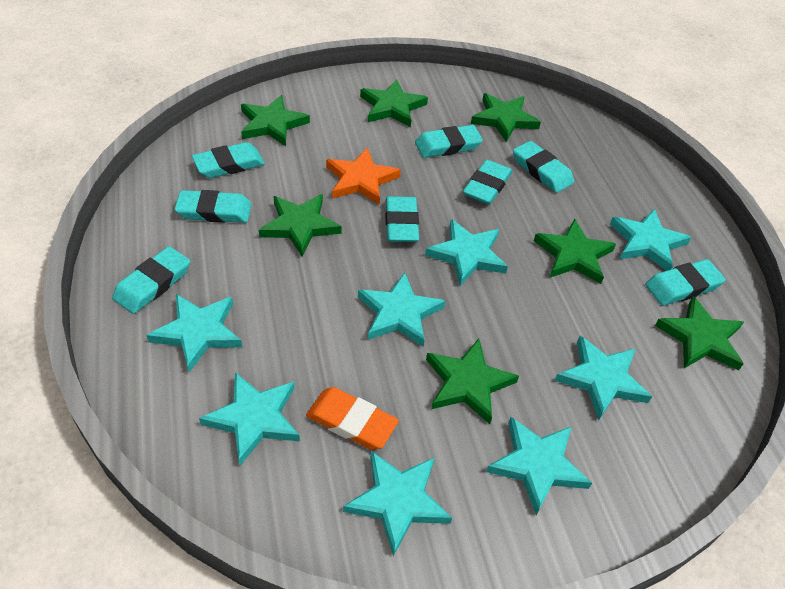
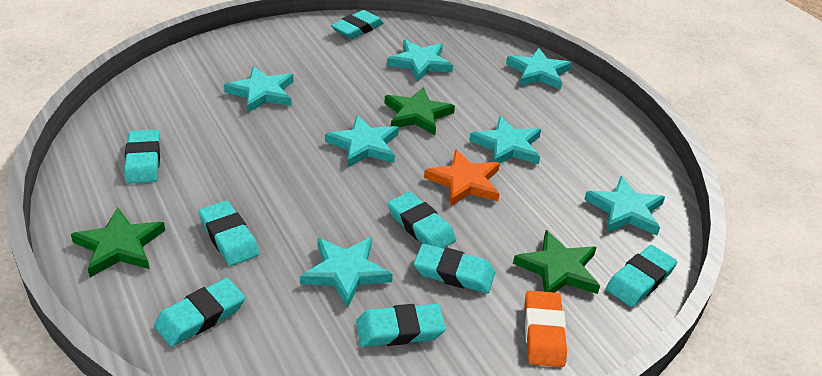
green star: 7 -> 3
turquoise star: 8 -> 7

